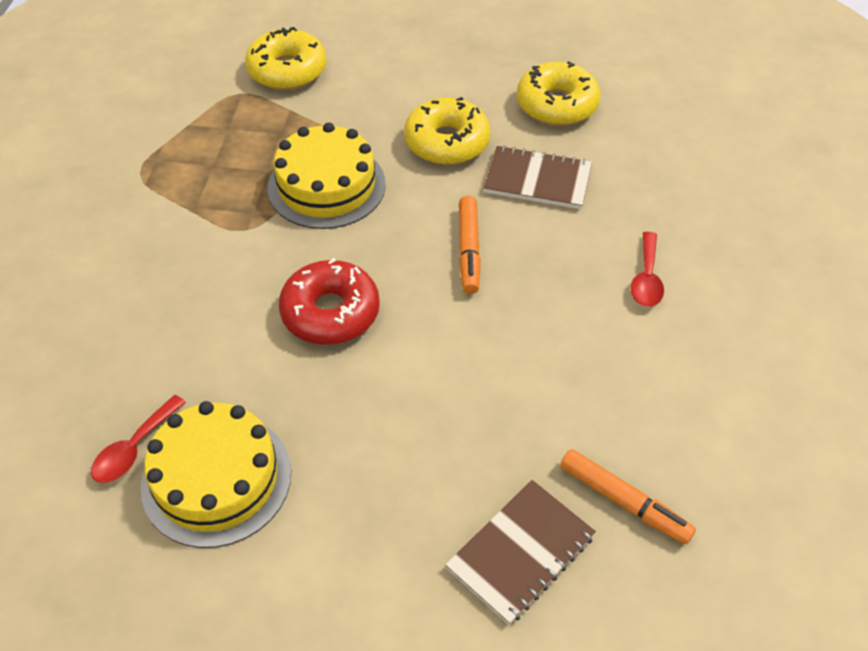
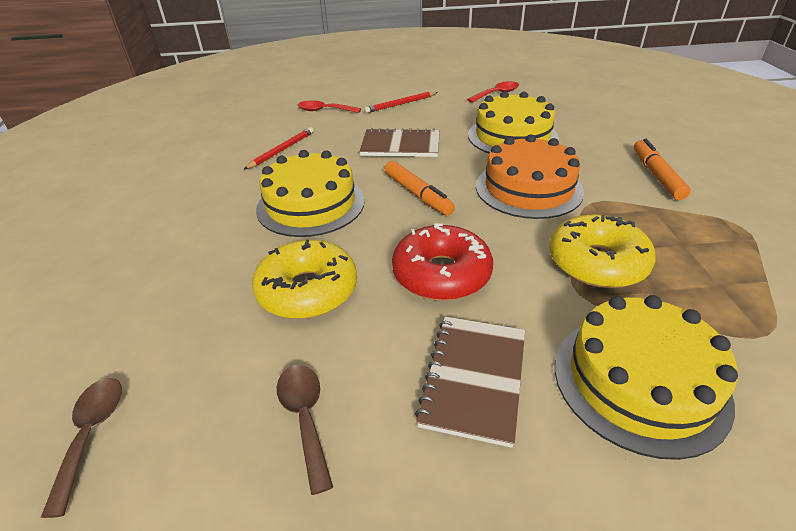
brown spoon: 0 -> 2
orange cake: 0 -> 1
red pencil: 0 -> 2
yellow cake: 2 -> 3
yellow donut: 3 -> 2

